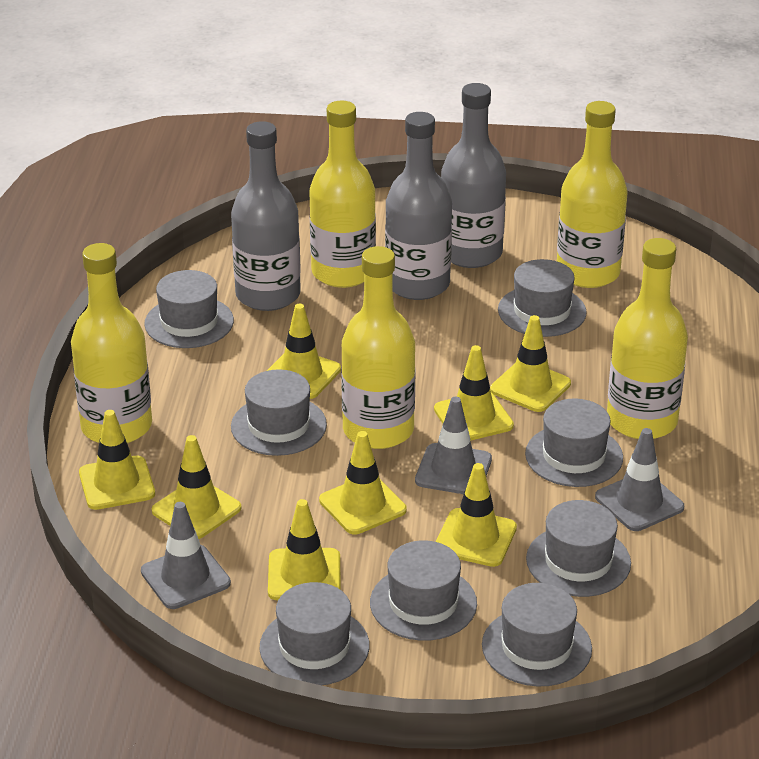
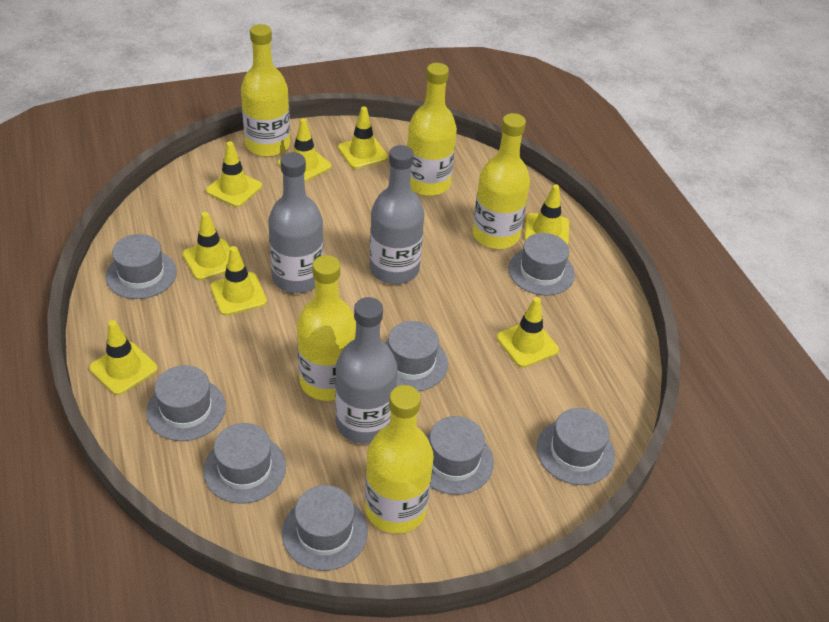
grey traffic cone: 3 -> 0

